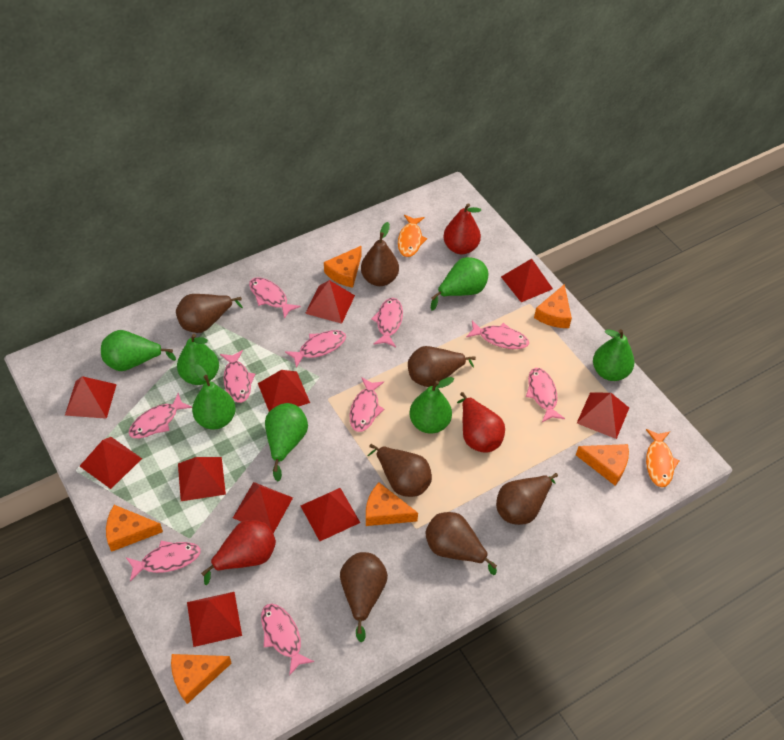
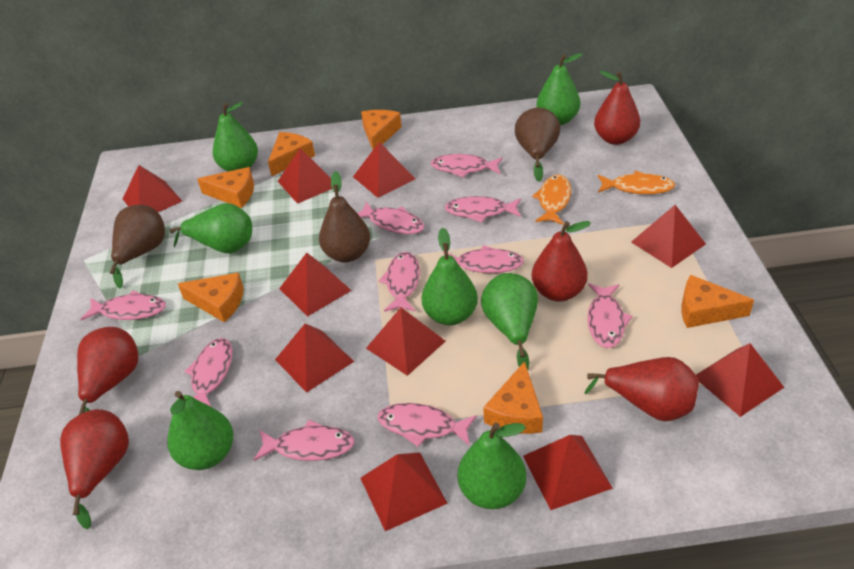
brown pear: 7 -> 3
red pear: 3 -> 5

